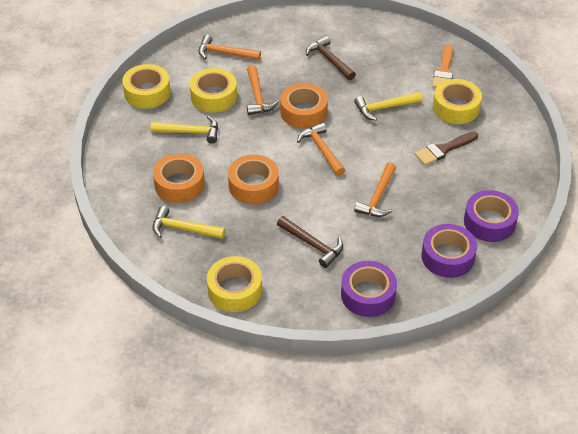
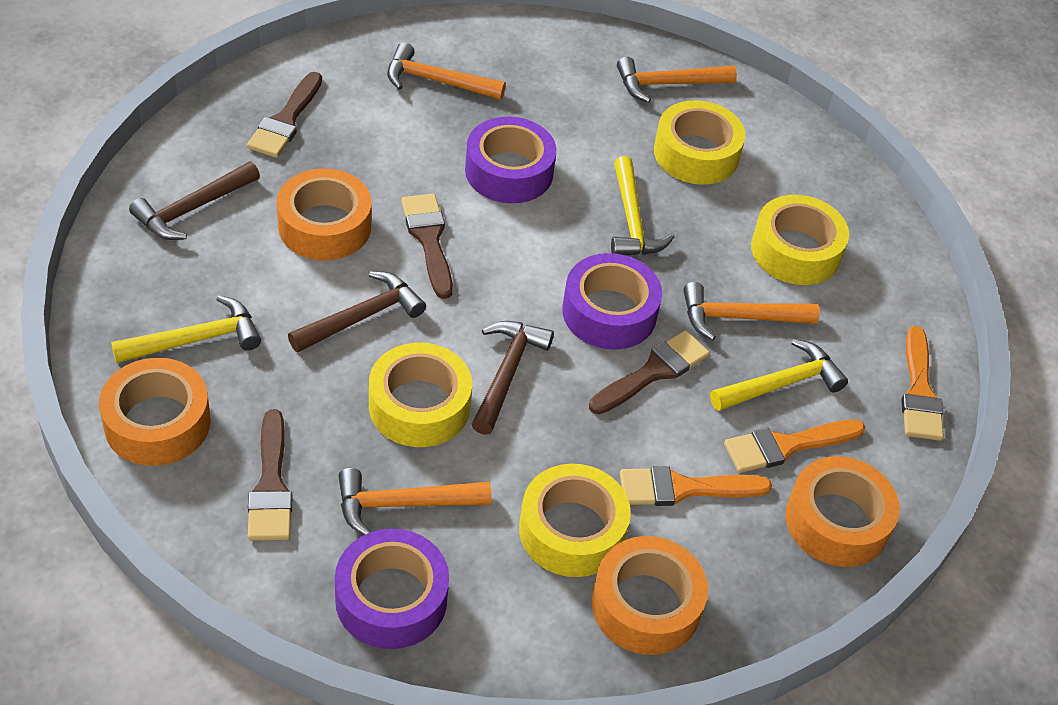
brown brush: 1 -> 4
brown hammer: 2 -> 3
orange brush: 1 -> 3
orange tape: 3 -> 4

